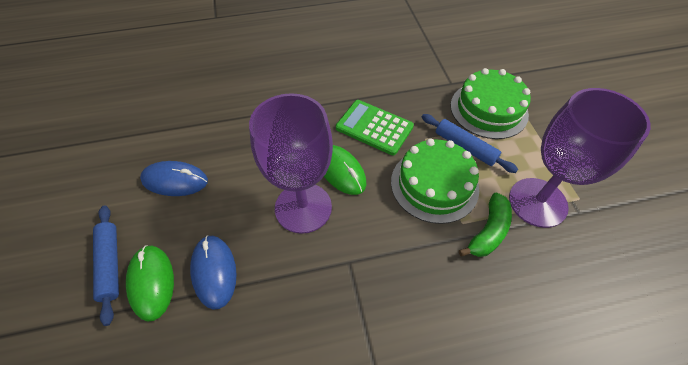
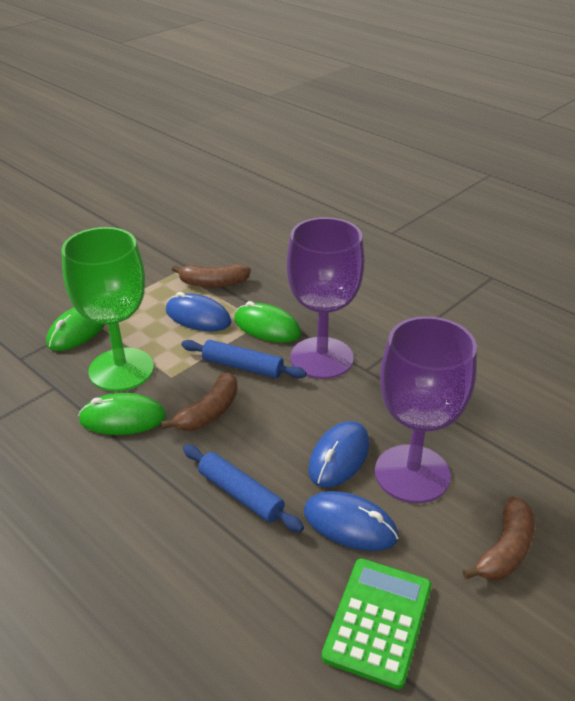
blue mouse: 2 -> 3
brown banana: 0 -> 3
green banana: 1 -> 0
green cake: 2 -> 0
green goblet: 0 -> 1
green mouse: 2 -> 3

